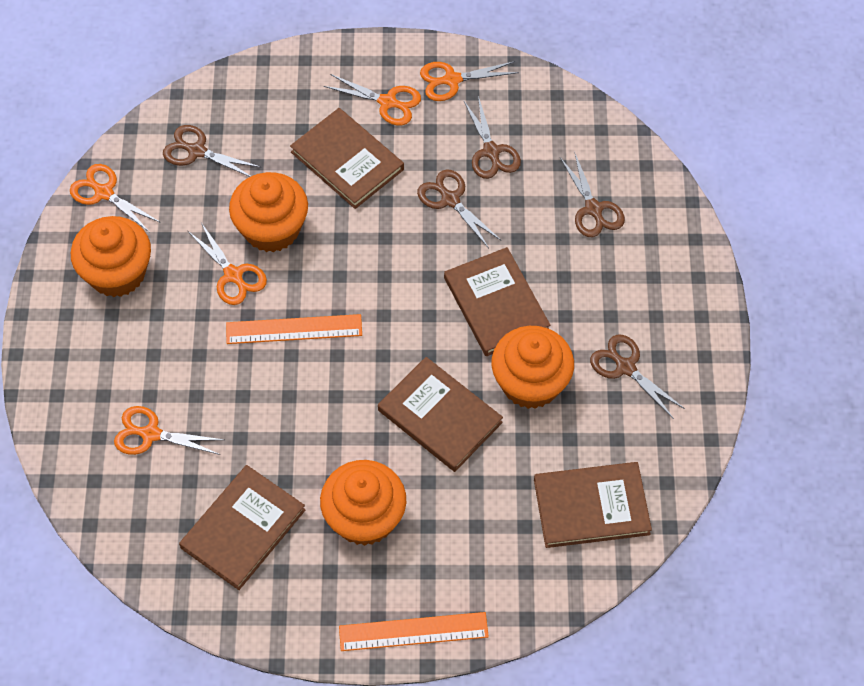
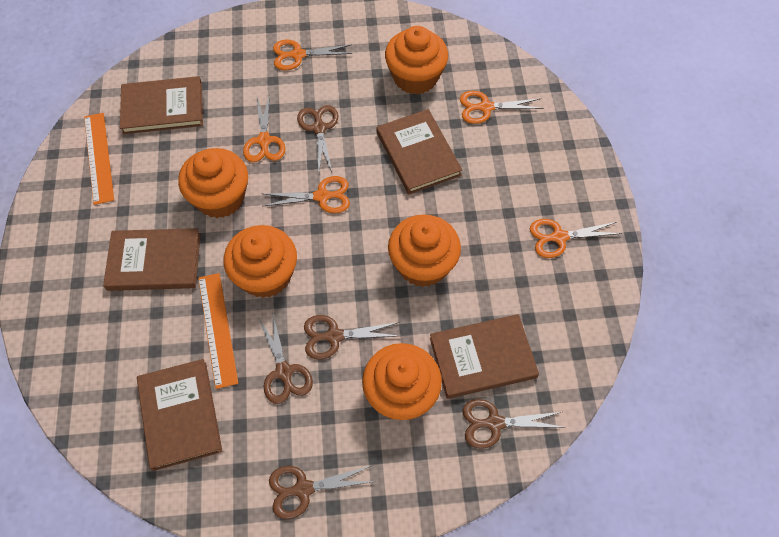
orange cupcake: 4 -> 5

